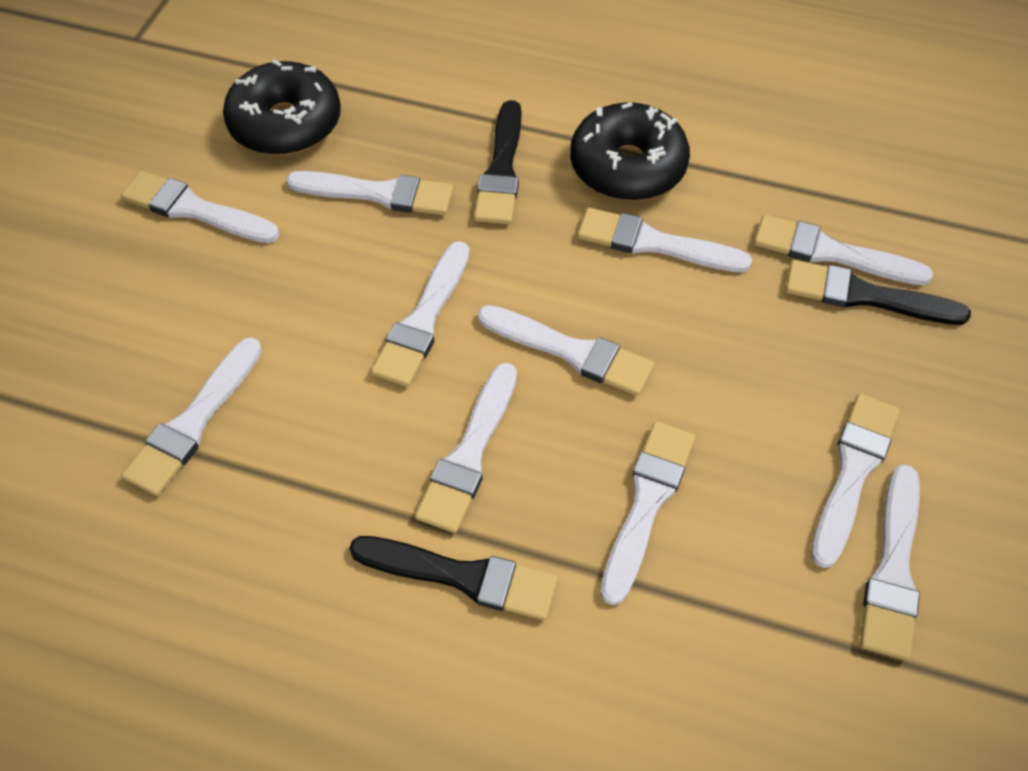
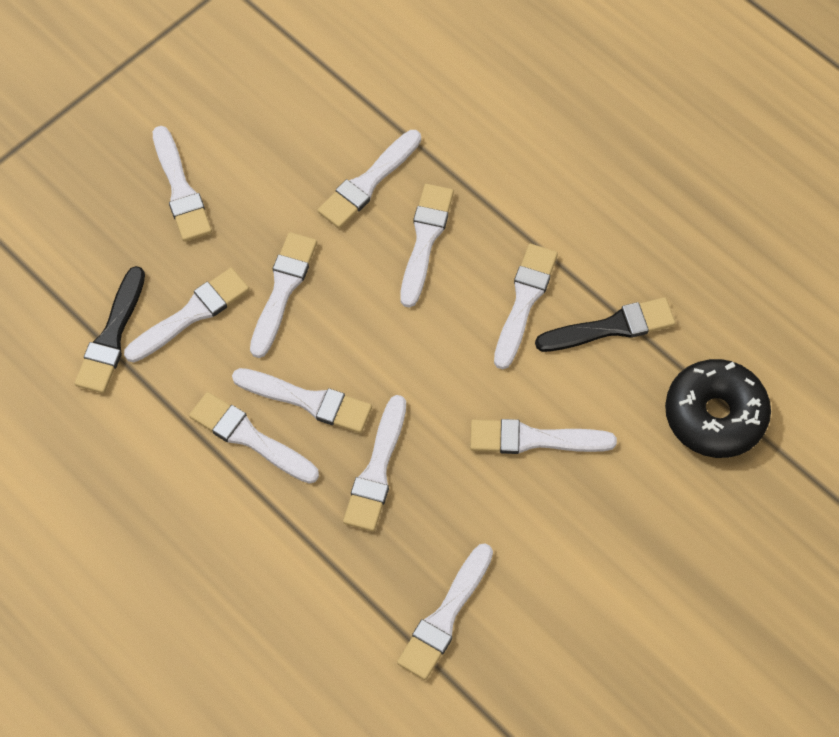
black brush: 3 -> 2
black donut: 2 -> 1

